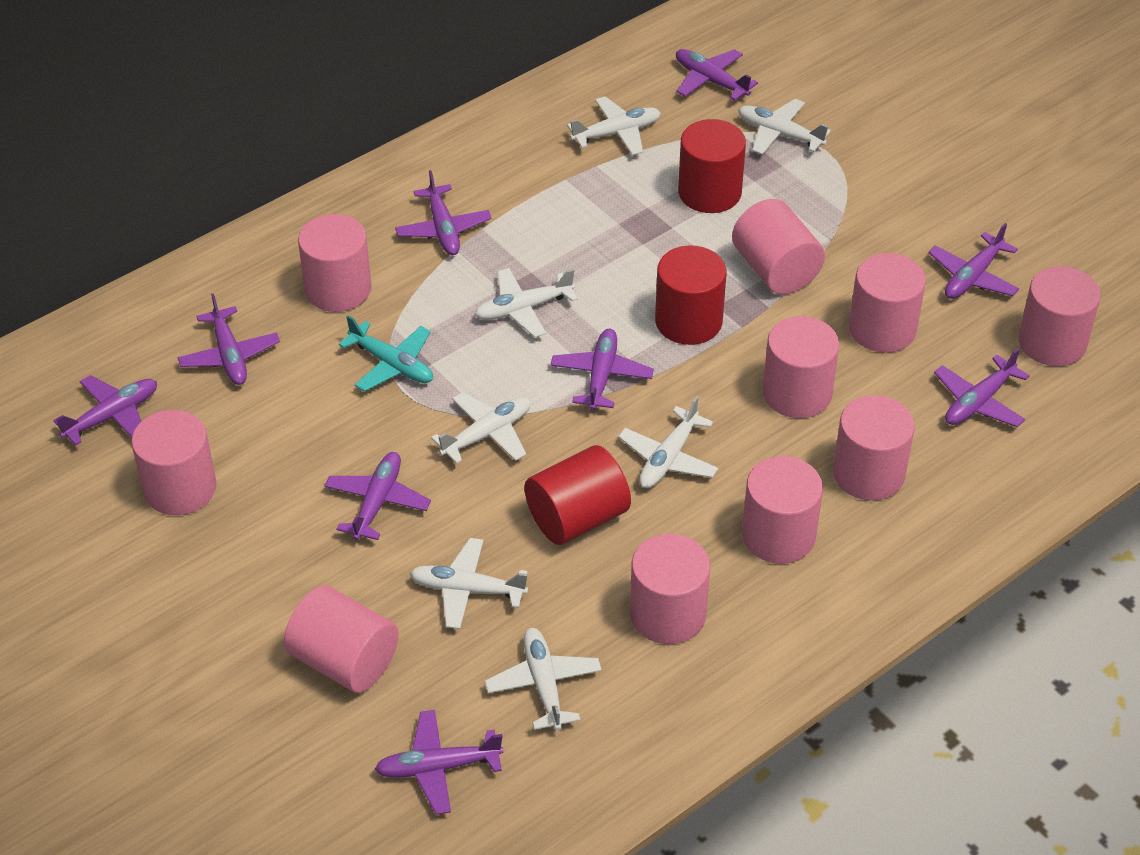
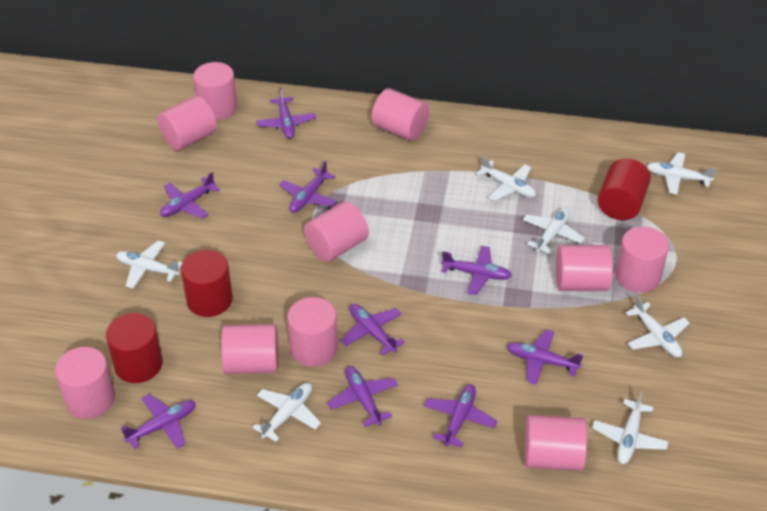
turquoise plane: 1 -> 0

